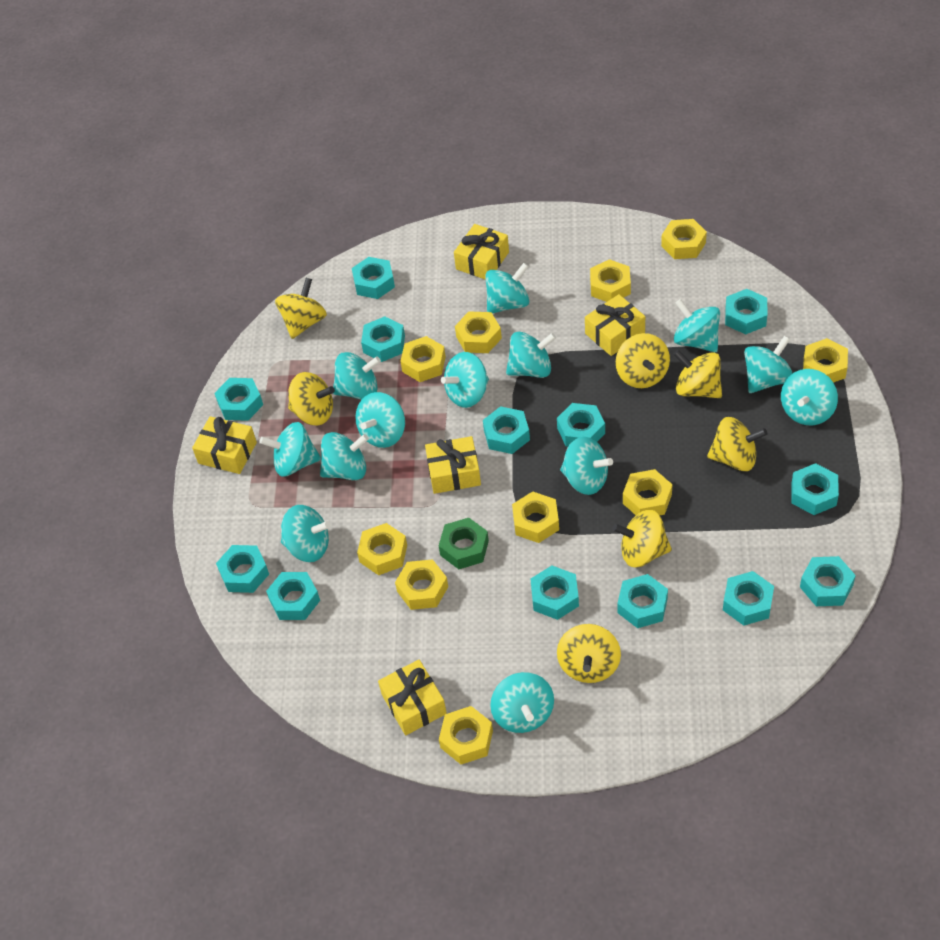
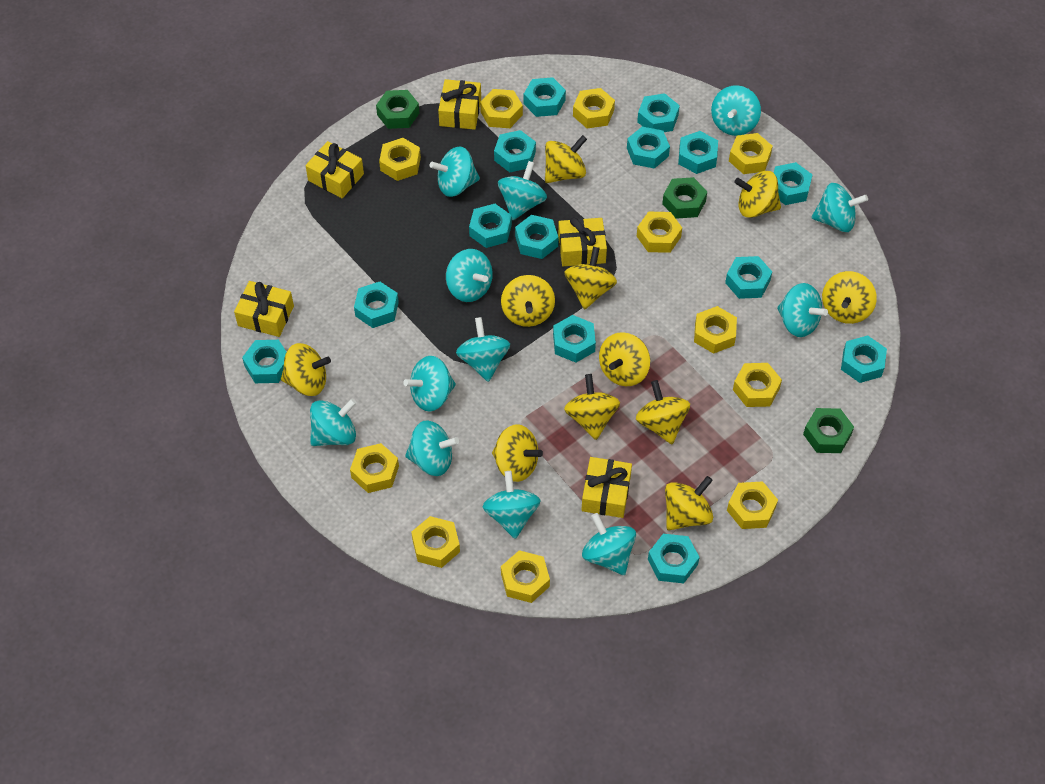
green nut: 1 -> 3
turquoise nut: 13 -> 14
turquoise spinning top: 13 -> 12
yellow nut: 10 -> 11
yellow spinning top: 7 -> 11

